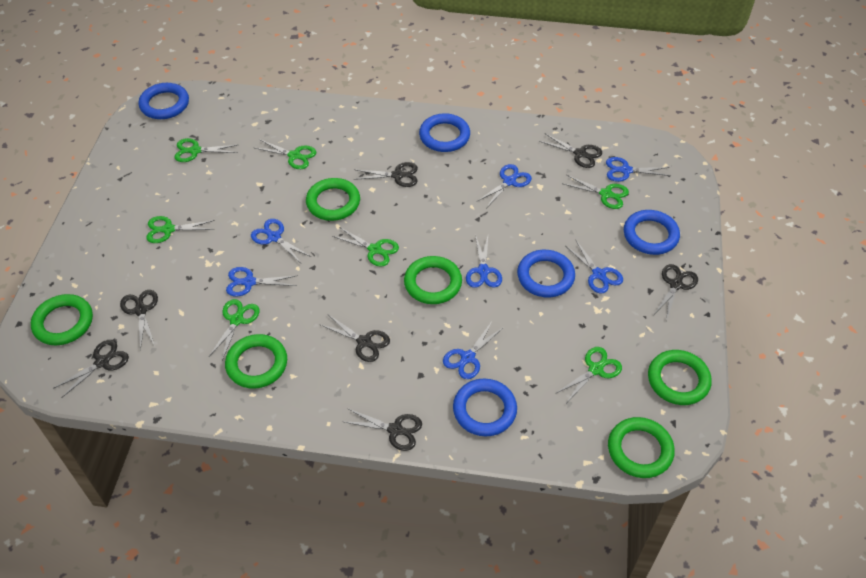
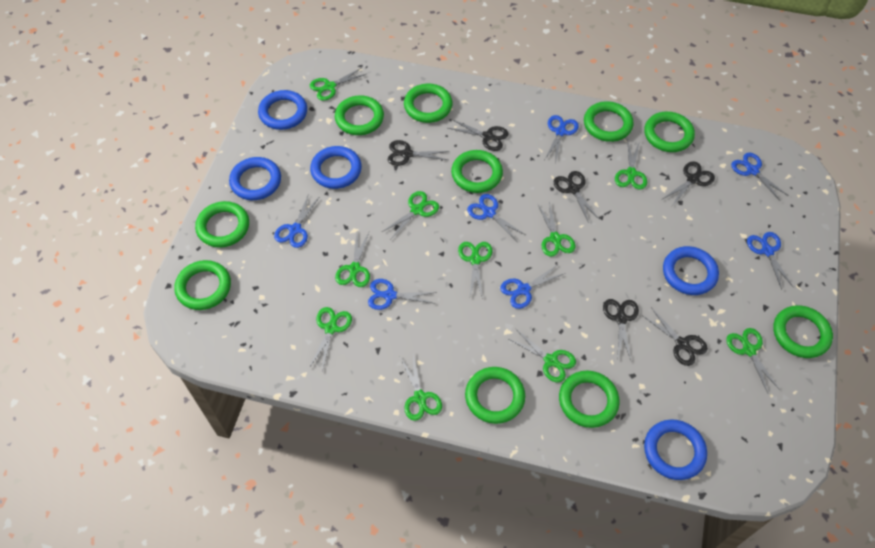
black scissors: 7 -> 6
green ring: 6 -> 10
green scissors: 7 -> 10

